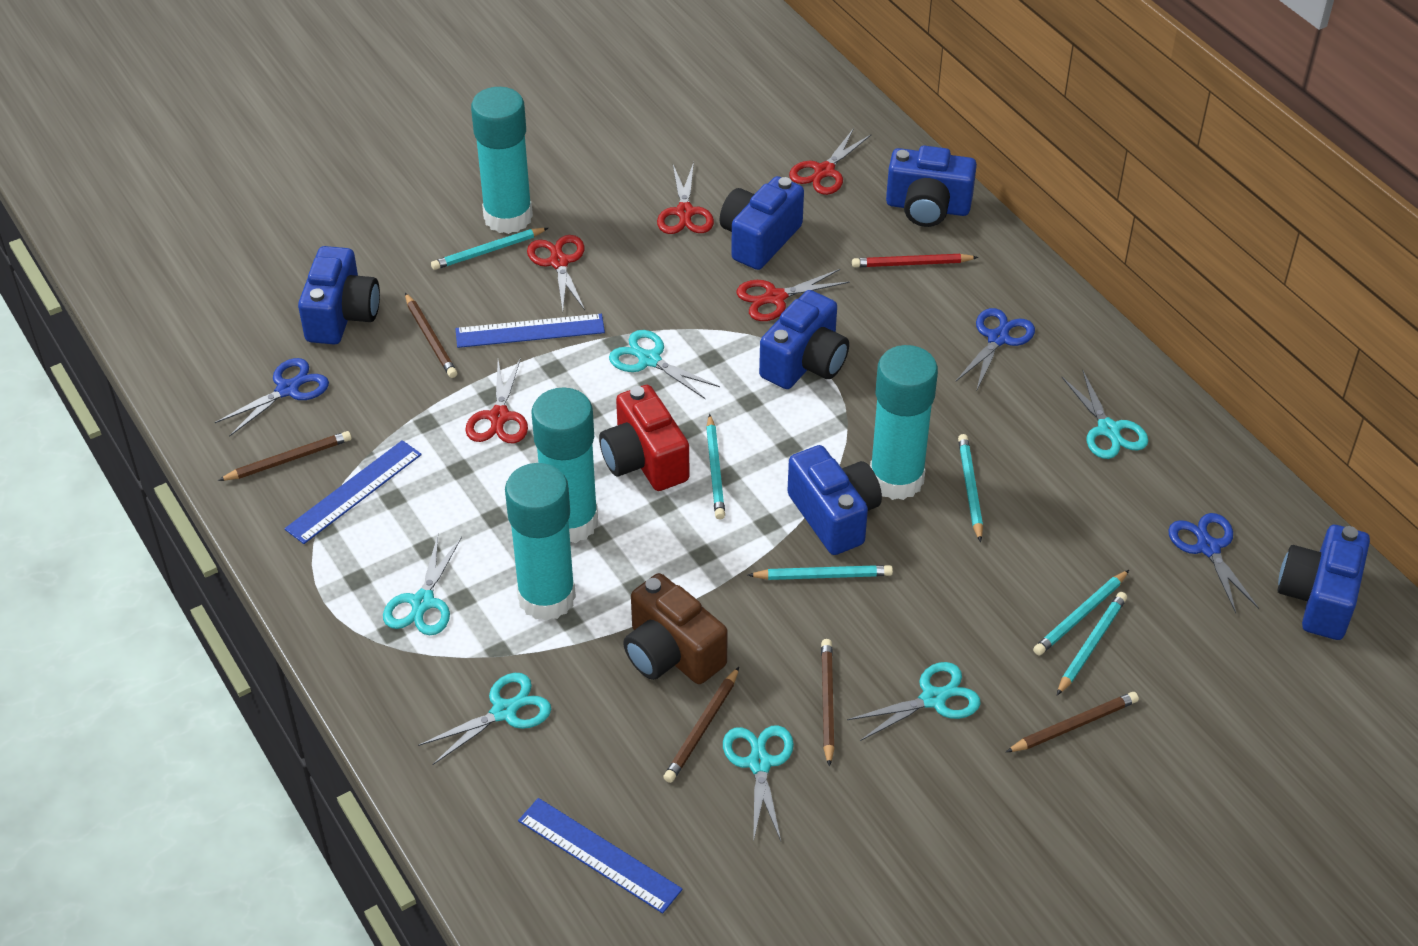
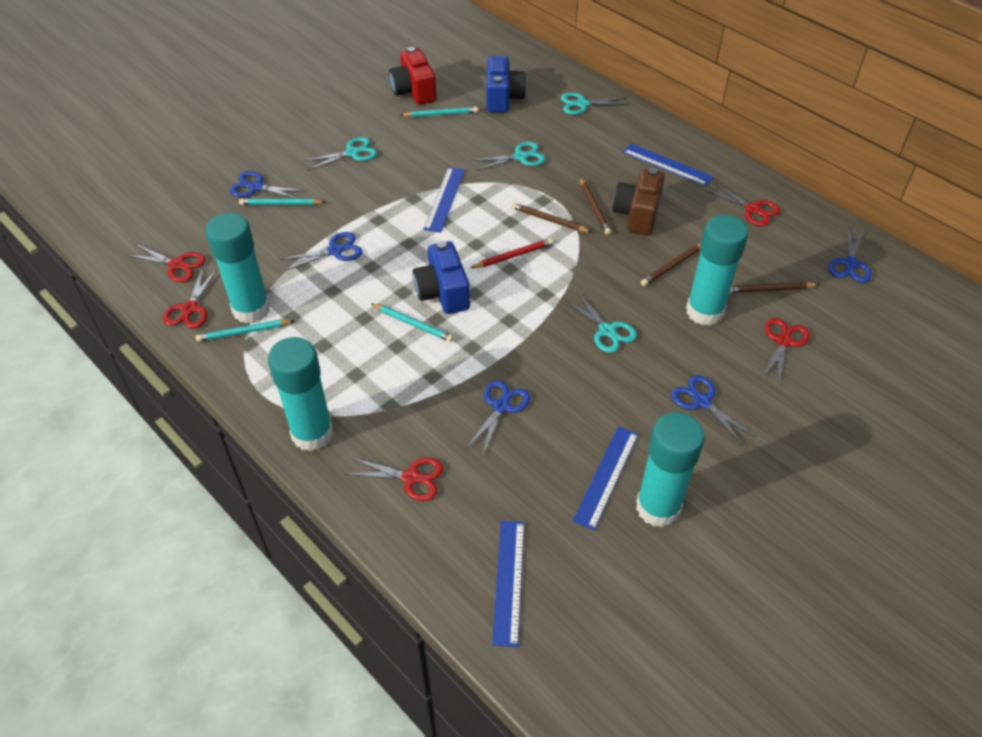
blue camera: 6 -> 2
blue ruler: 3 -> 4
blue scissors: 3 -> 5
brown pencil: 5 -> 4
turquoise pencil: 6 -> 4
turquoise scissors: 6 -> 4

